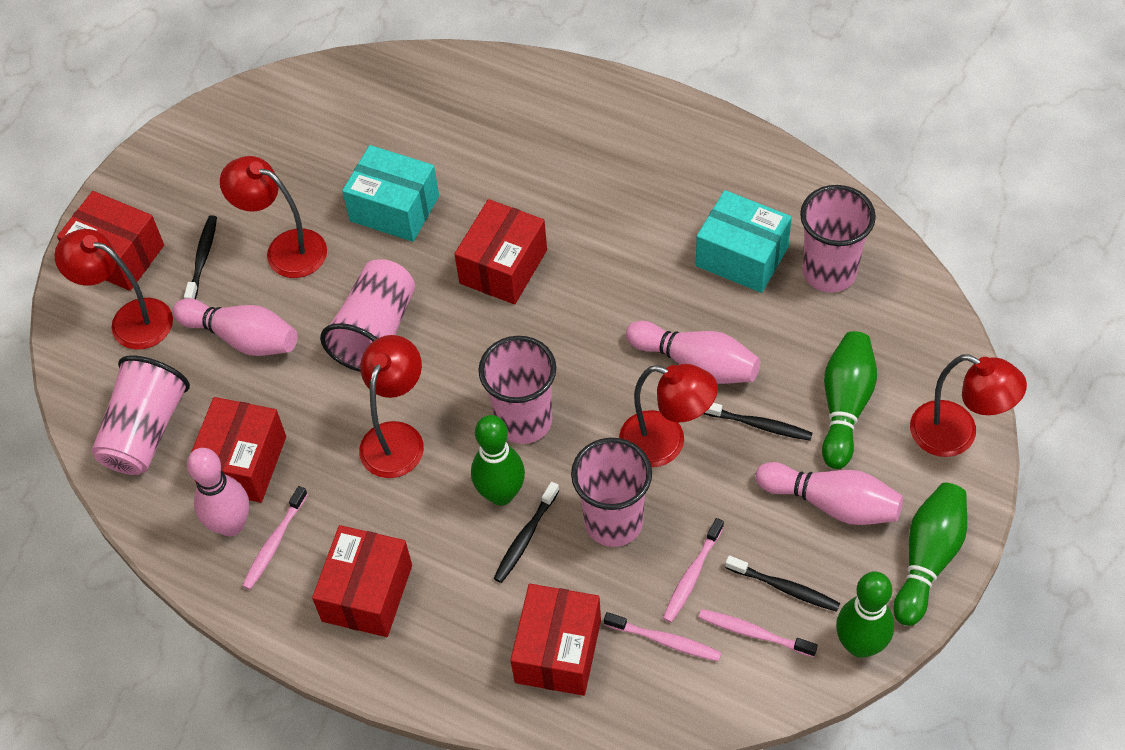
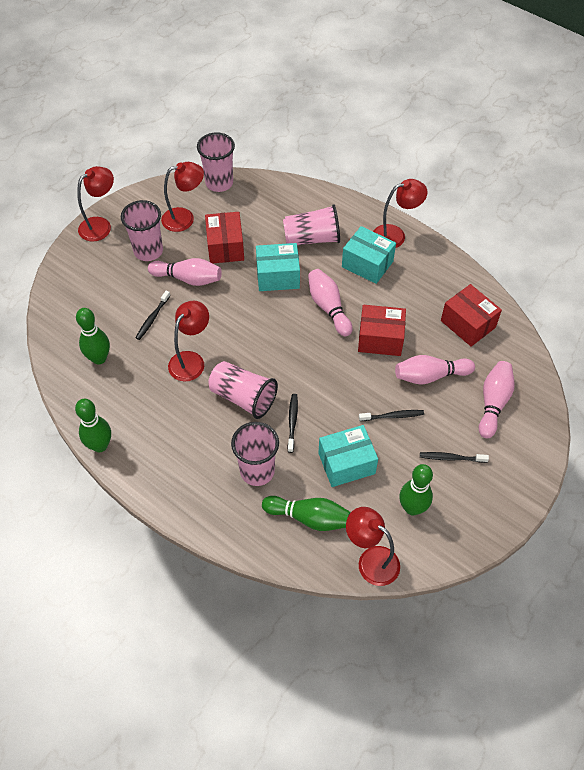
pink toothbrush: 4 -> 0
red box: 5 -> 3
turquoise box: 2 -> 3

